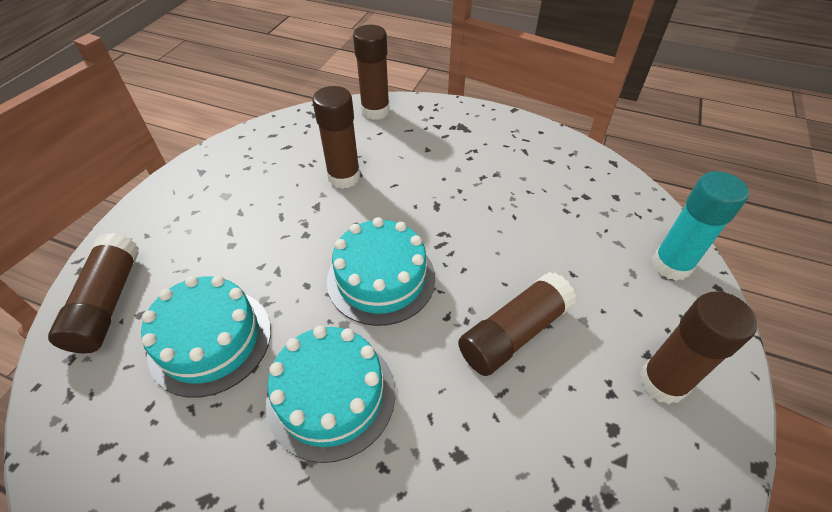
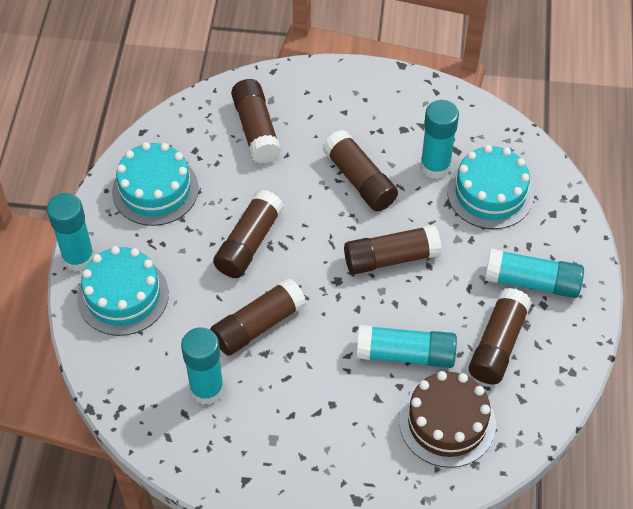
brown cake: 0 -> 1
brown glue stick: 5 -> 6
turquoise glue stick: 1 -> 5

